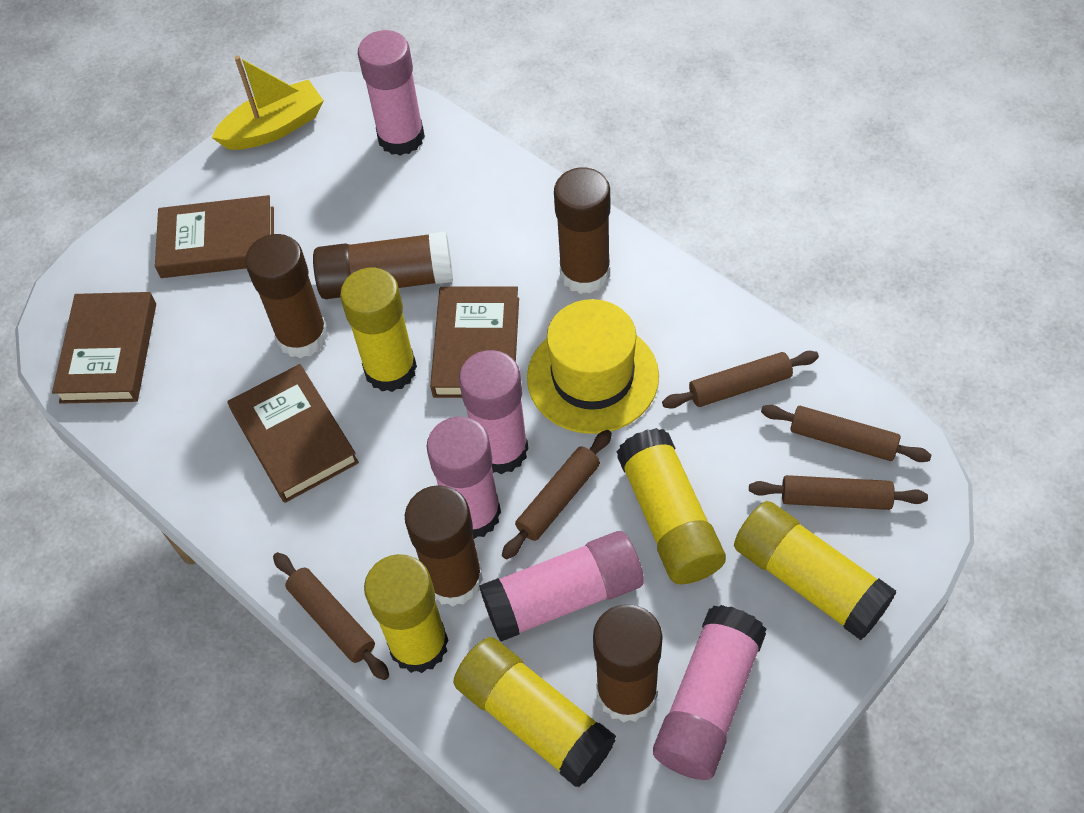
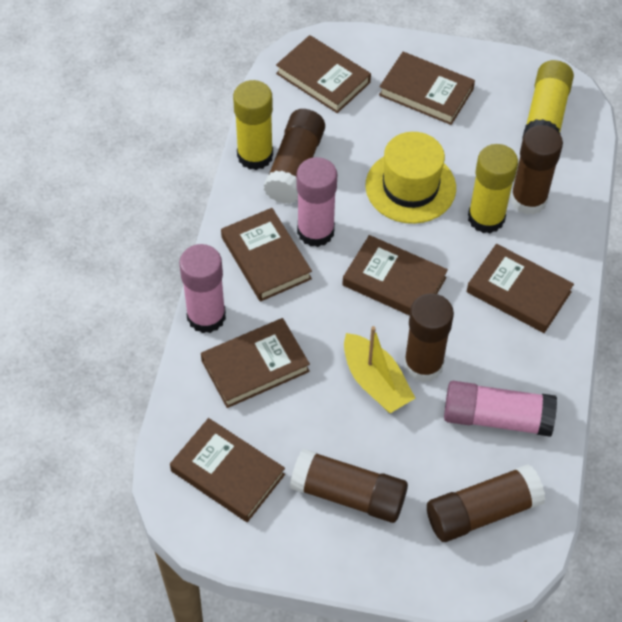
brown book: 4 -> 7
brown rolling pin: 5 -> 0
pink glue stick: 5 -> 3
yellow glue stick: 5 -> 3

